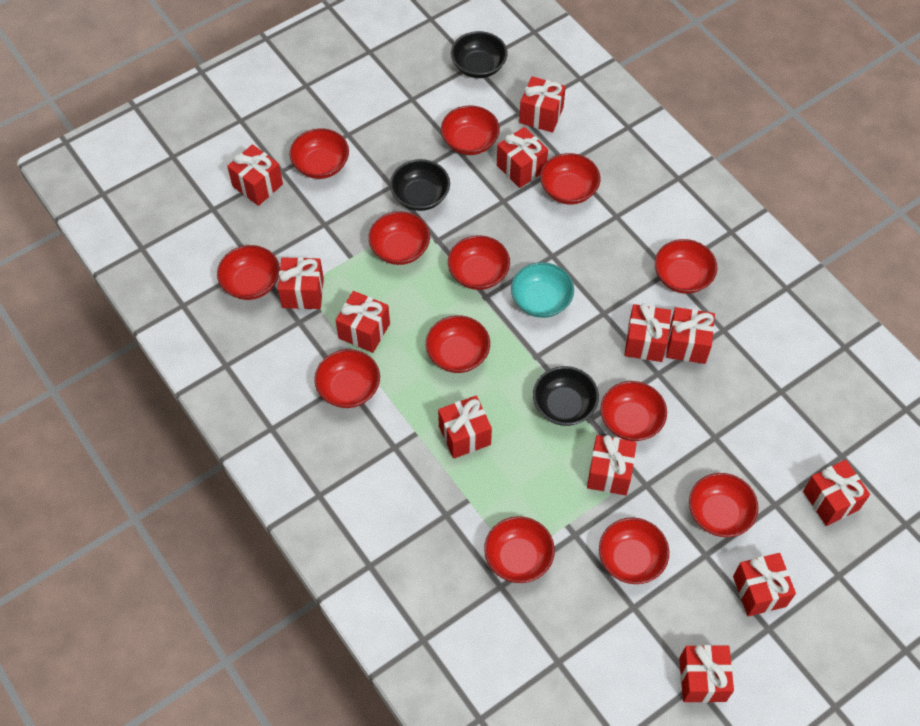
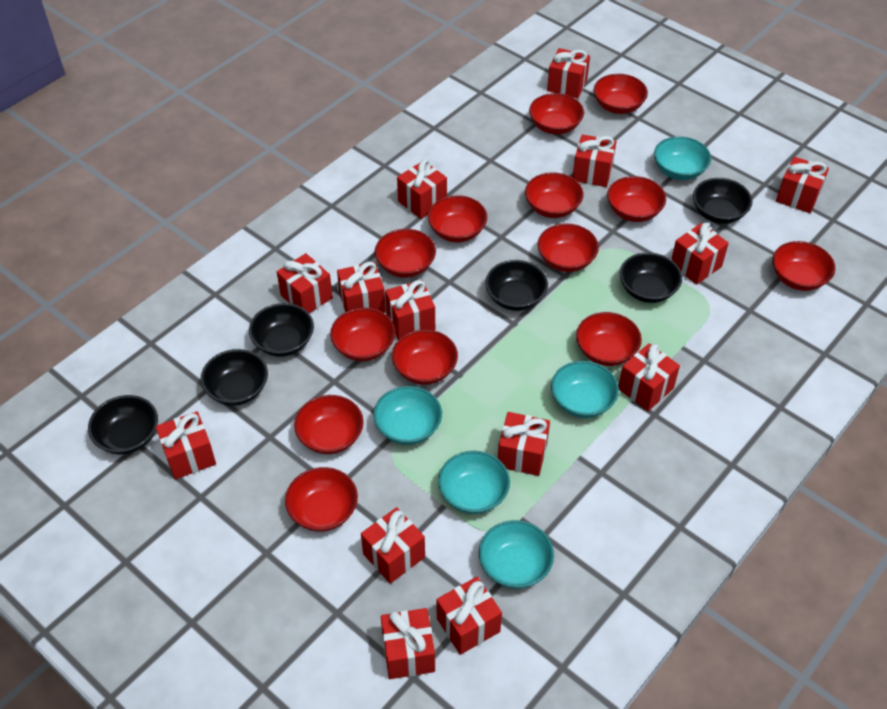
black bowl: 3 -> 6
red gift: 12 -> 14
turquoise bowl: 1 -> 5

